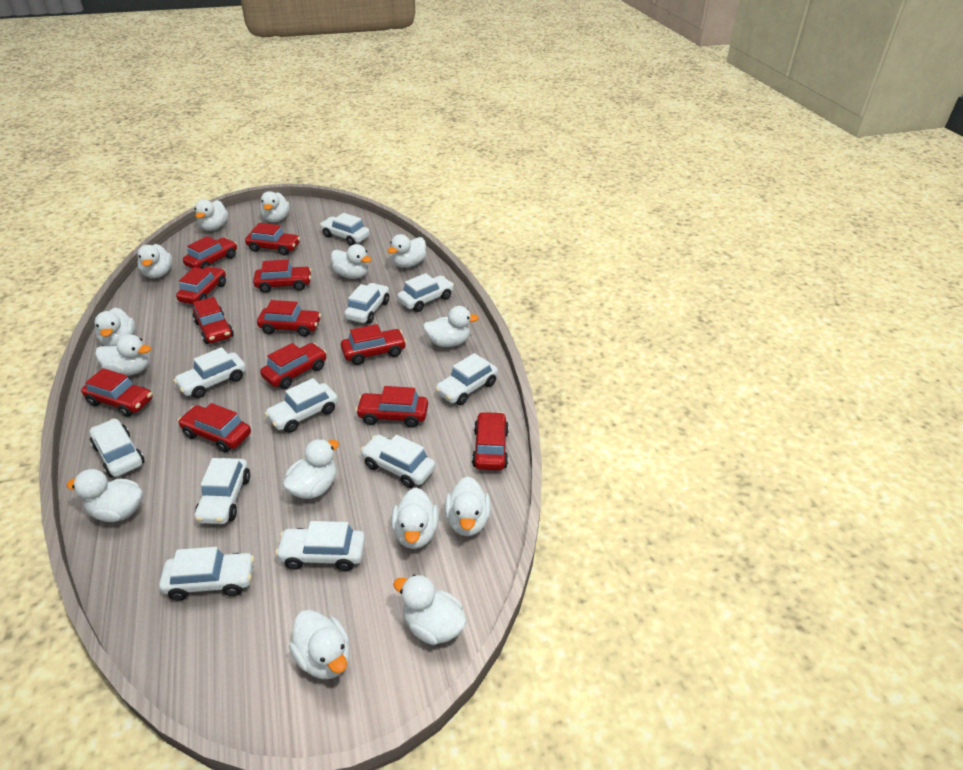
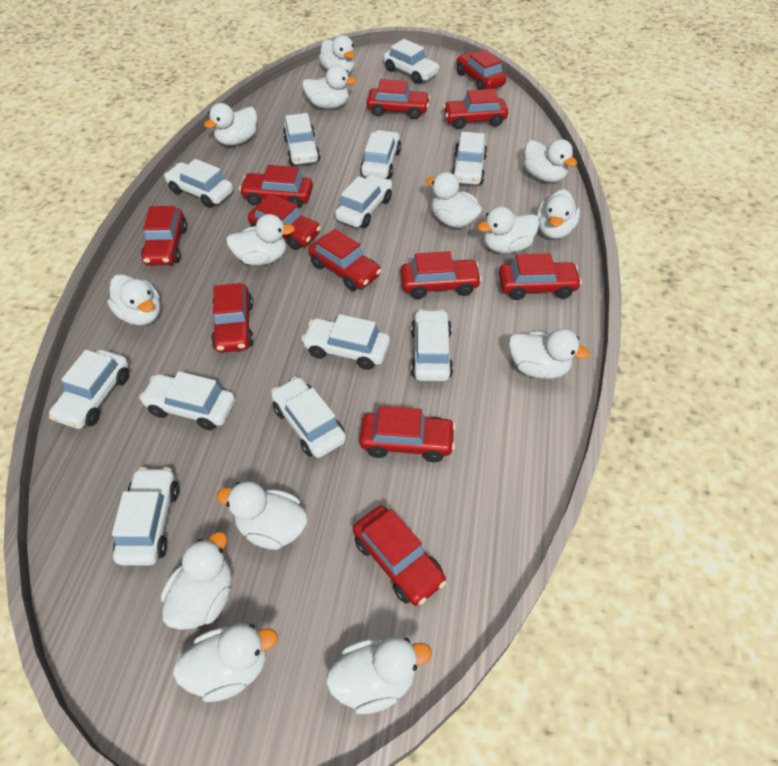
white car: 11 -> 12

